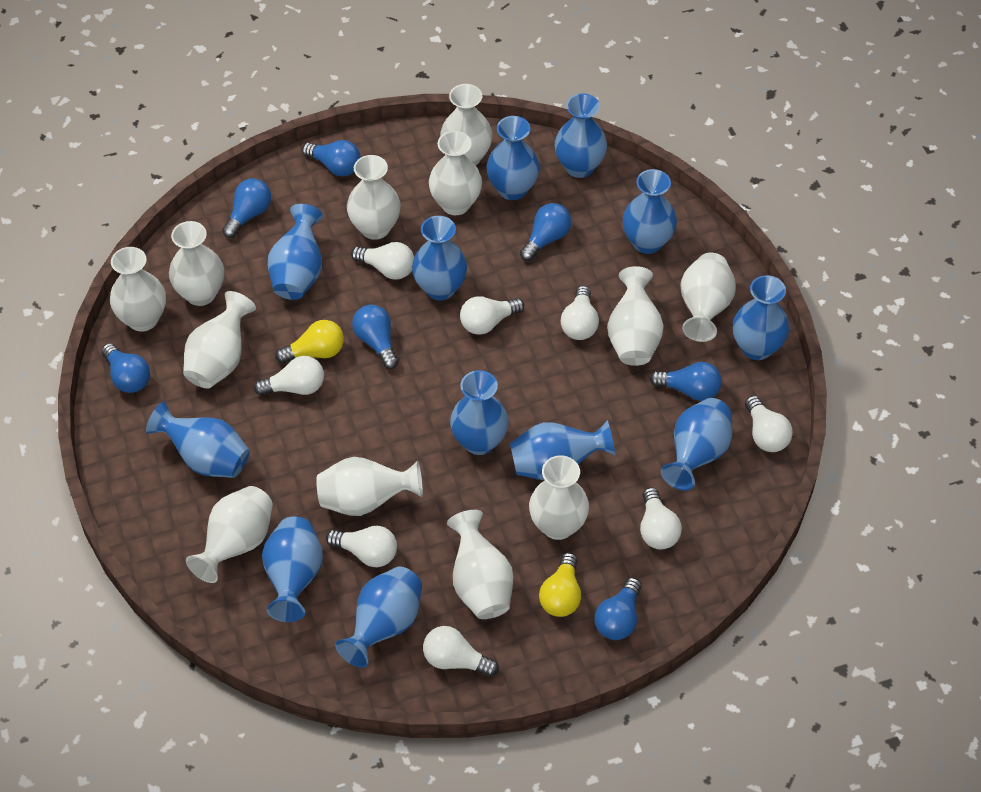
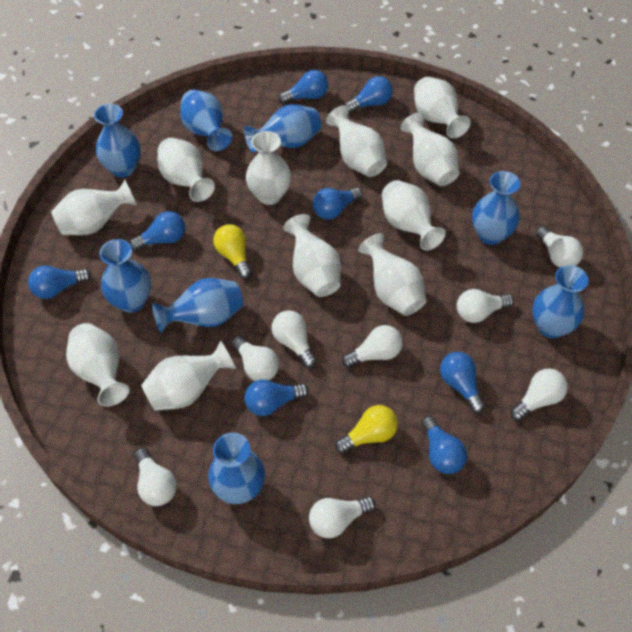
blue light bulb: 7 -> 8
blue vase: 12 -> 8
white vase: 12 -> 11

